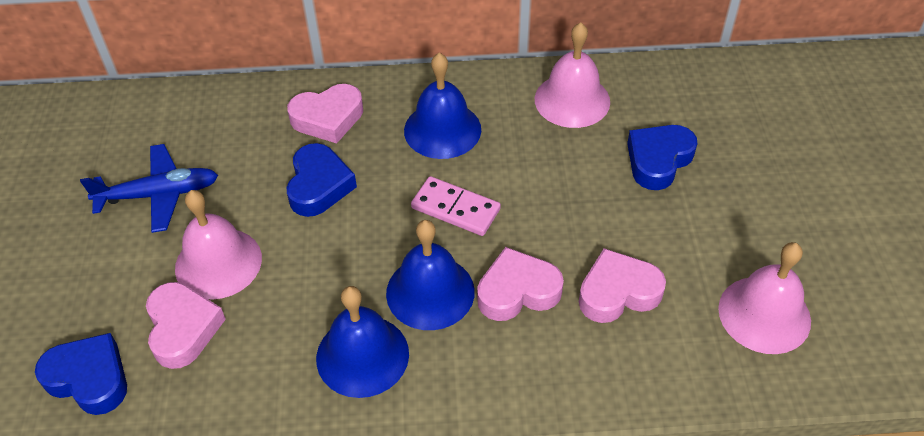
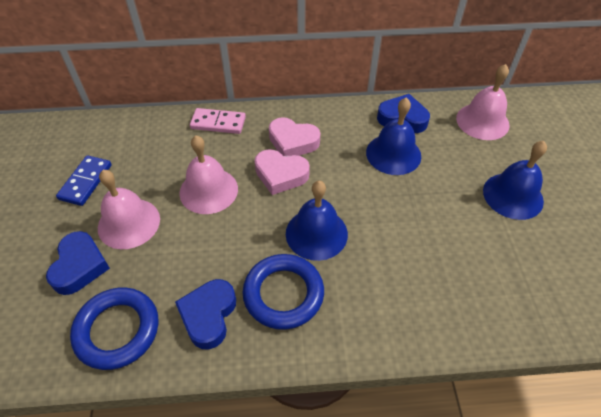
blue domino: 0 -> 1
blue plane: 1 -> 0
blue ring: 0 -> 2
pink heart: 4 -> 2

